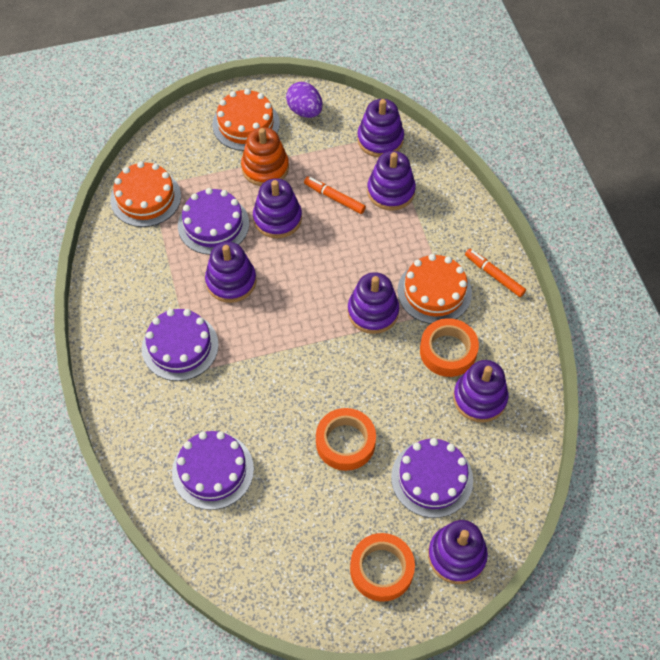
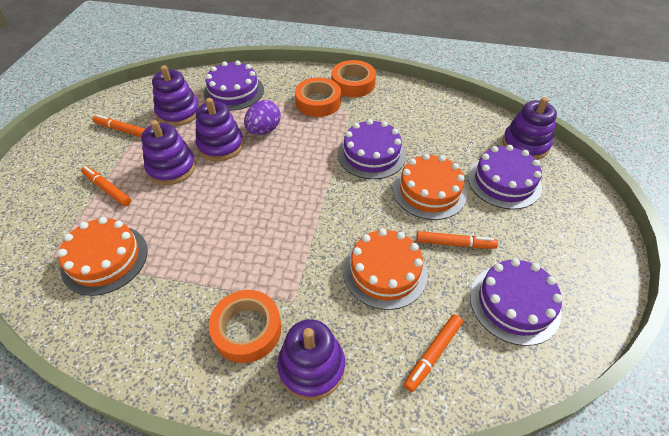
orange marker: 2 -> 4
orange stacking toy: 1 -> 0
purple stacking toy: 7 -> 5

